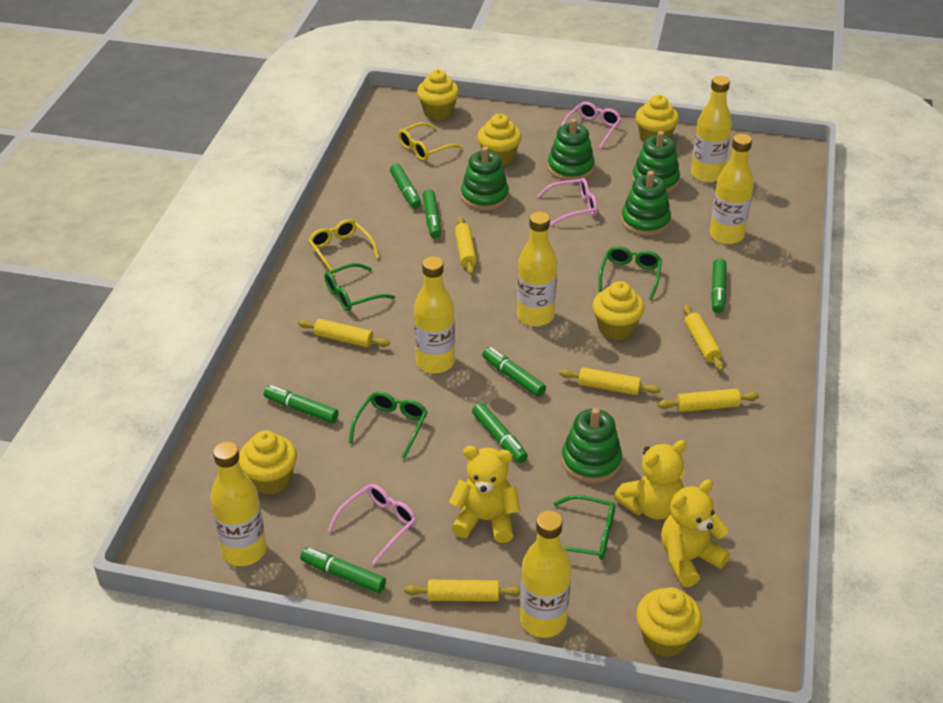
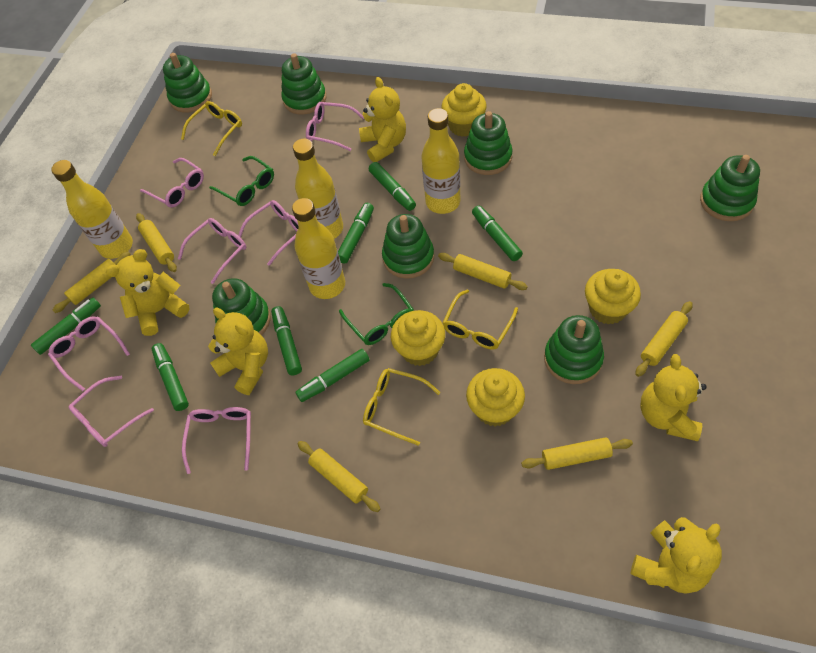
green glasses: 4 -> 2
green stacking toy: 5 -> 7
pink glasses: 3 -> 7
yellow bottle: 6 -> 4
yellow cupcake: 6 -> 4
yellow glasses: 2 -> 3
yellow teddy bear: 3 -> 5

